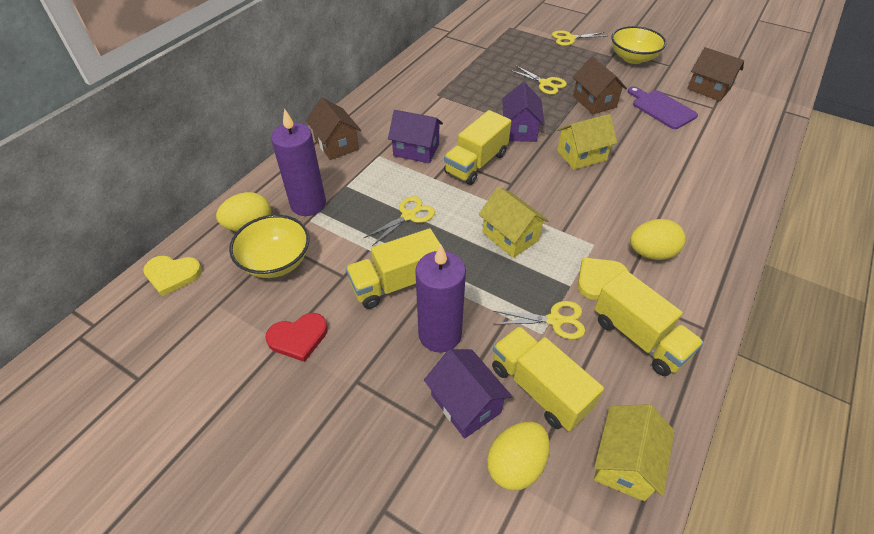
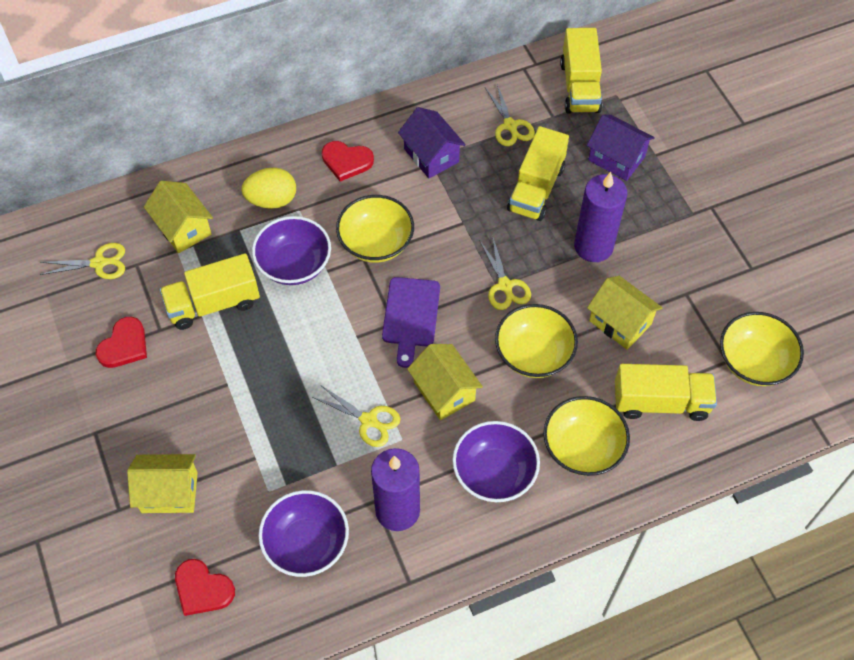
brown house: 3 -> 0
purple bowl: 0 -> 3
purple house: 3 -> 2
red heart: 1 -> 3
yellow bowl: 2 -> 4
yellow egg: 3 -> 1
yellow heart: 2 -> 0
yellow house: 3 -> 4

